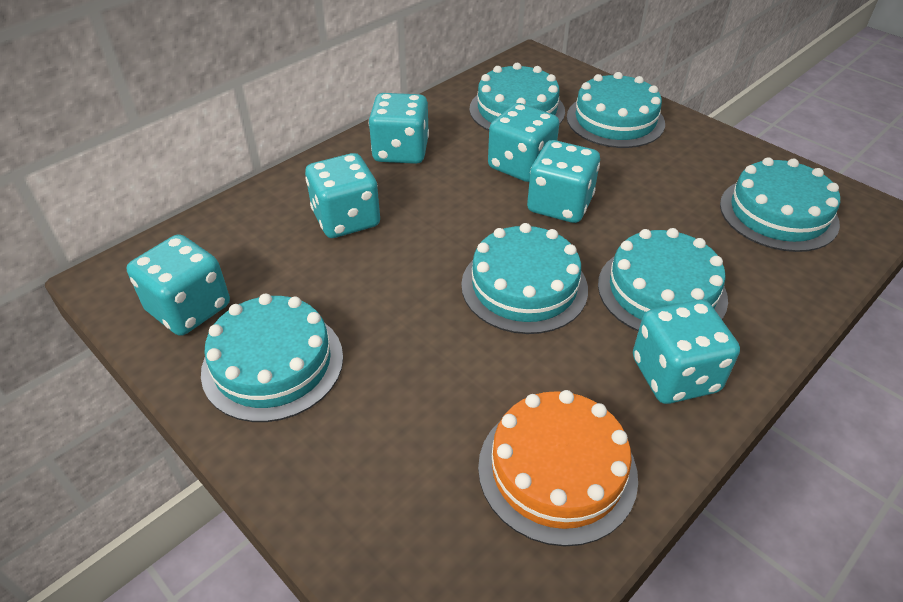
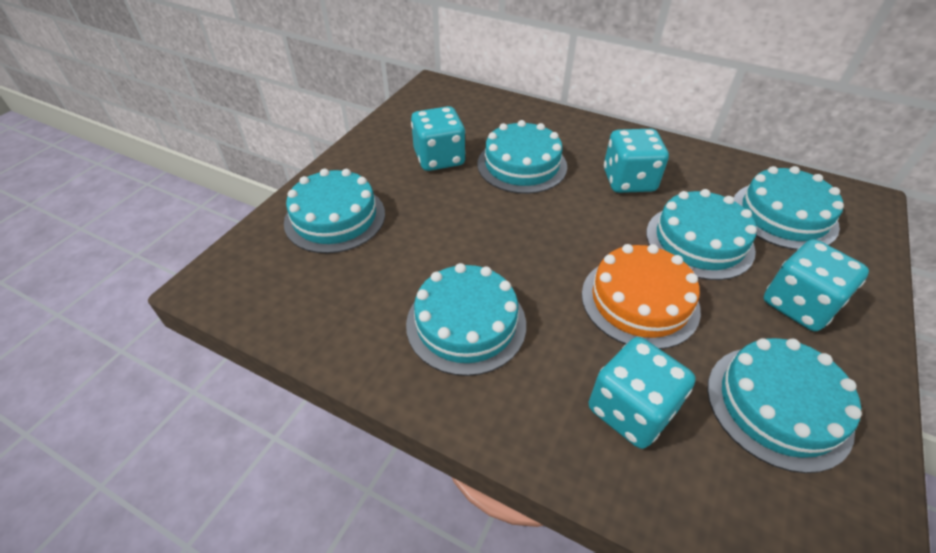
turquoise dice: 6 -> 4

